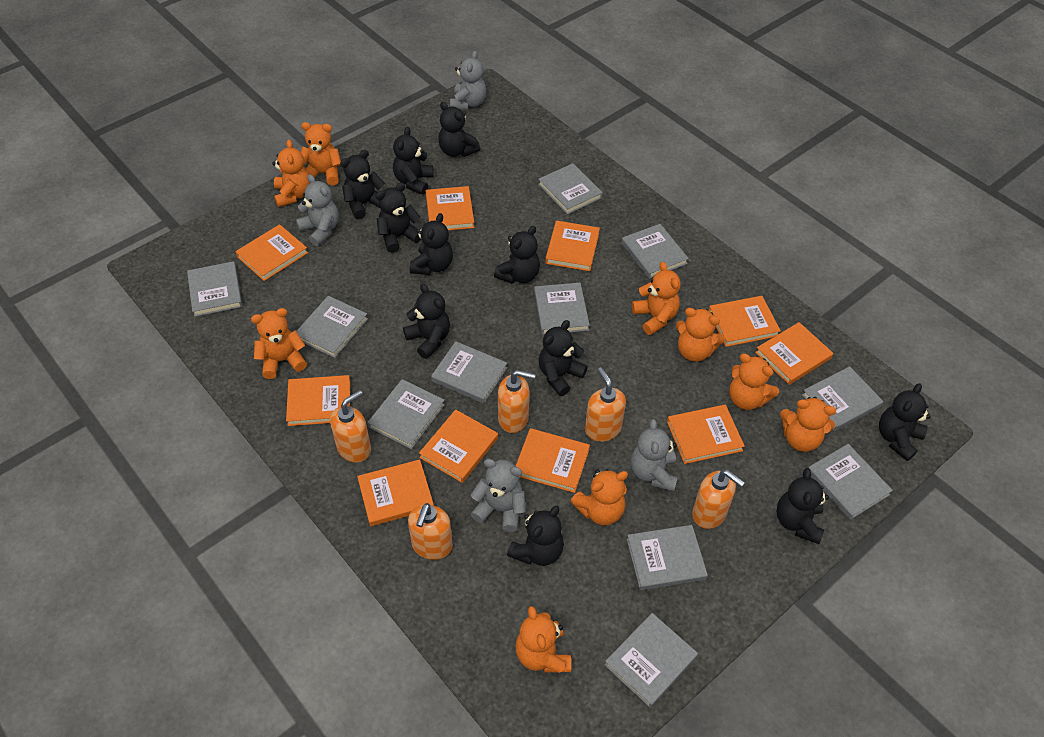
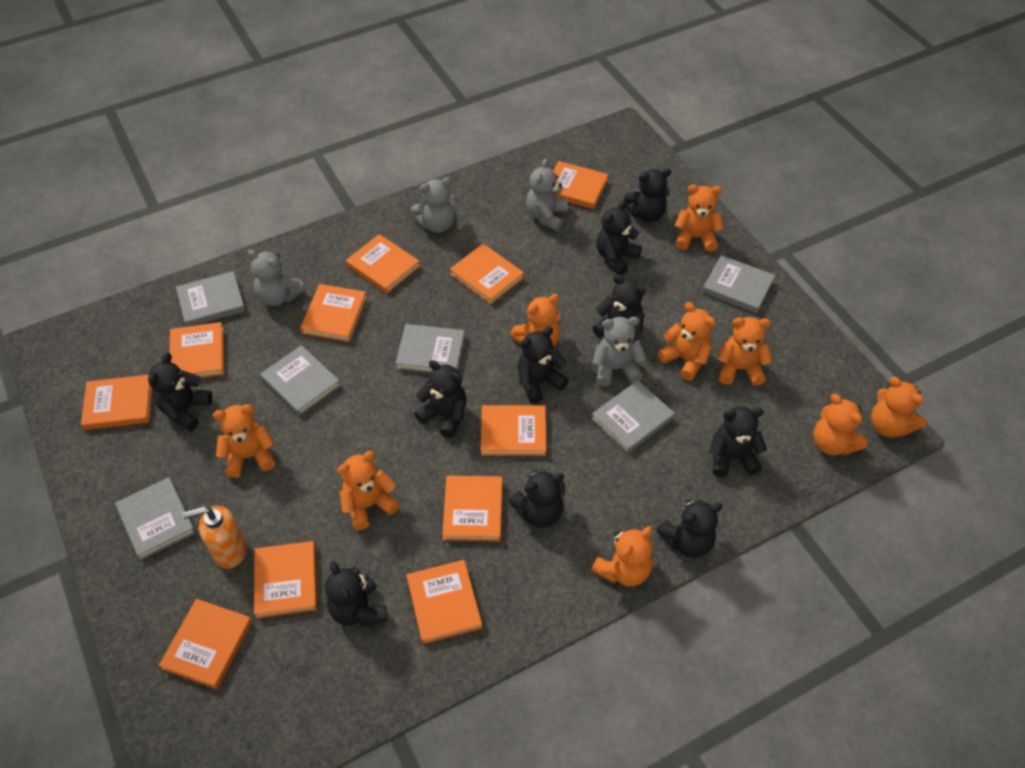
black teddy bear: 11 -> 10
grey book: 11 -> 6
orange book: 10 -> 11
orange soap dispenser: 5 -> 1

